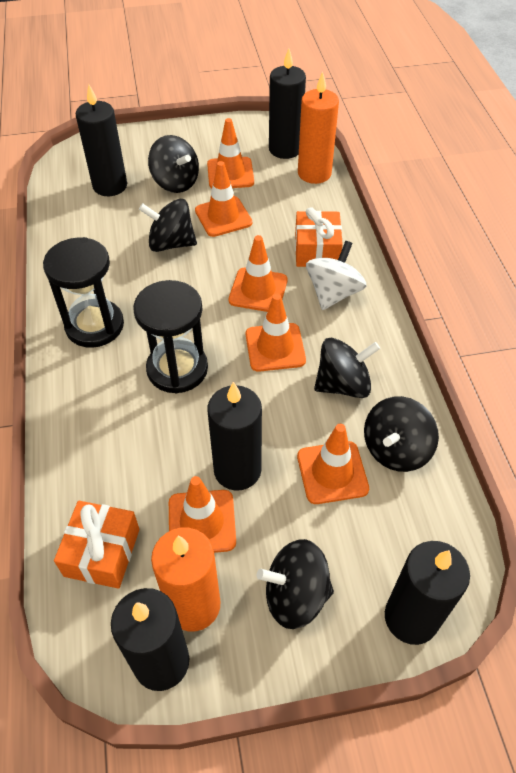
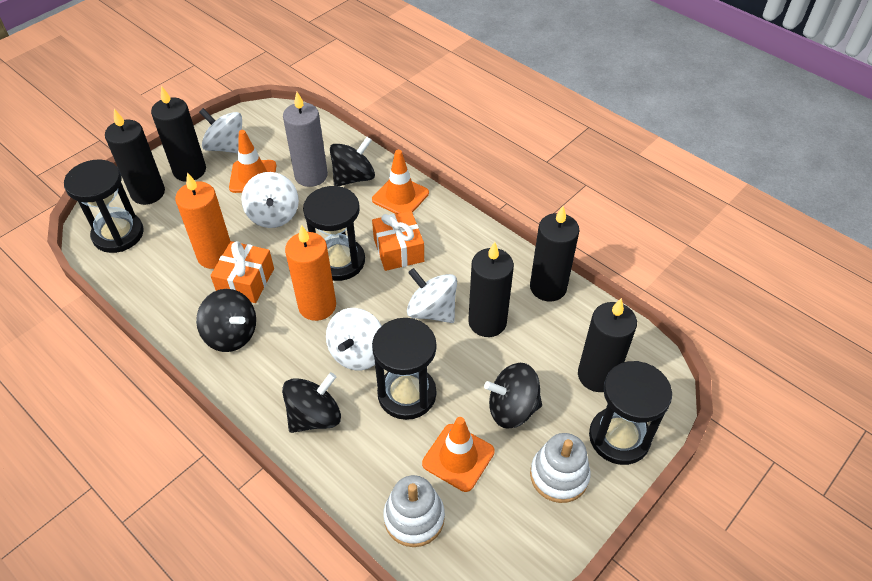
black hourglass: 2 -> 4
black spinning top: 5 -> 4
grey candle: 0 -> 1
orange traffic cone: 6 -> 3
white spinning top: 1 -> 4
white stacking toy: 0 -> 2

